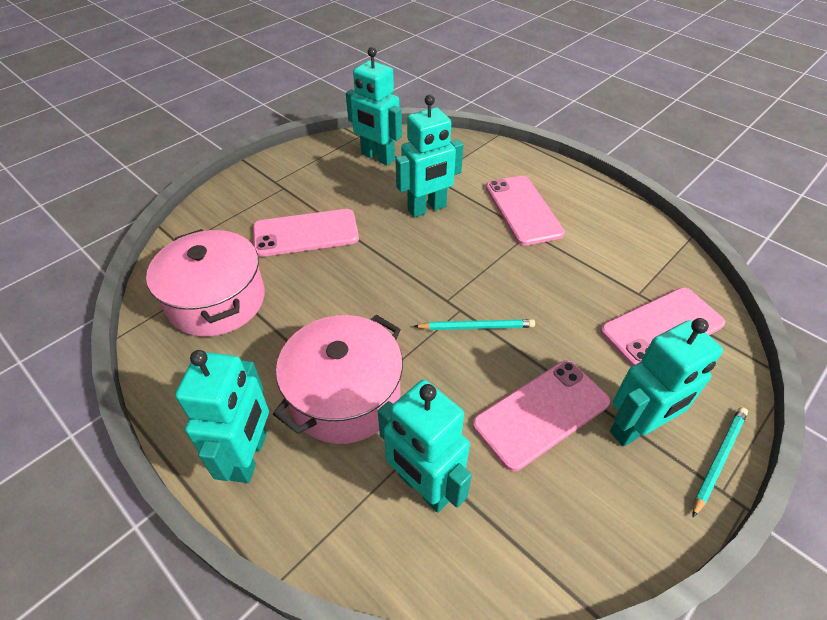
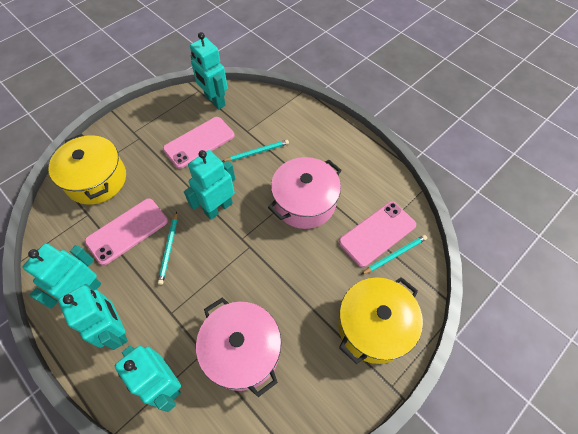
pink phone: 4 -> 3
turquoise pencil: 2 -> 3
yellow pot: 0 -> 2

